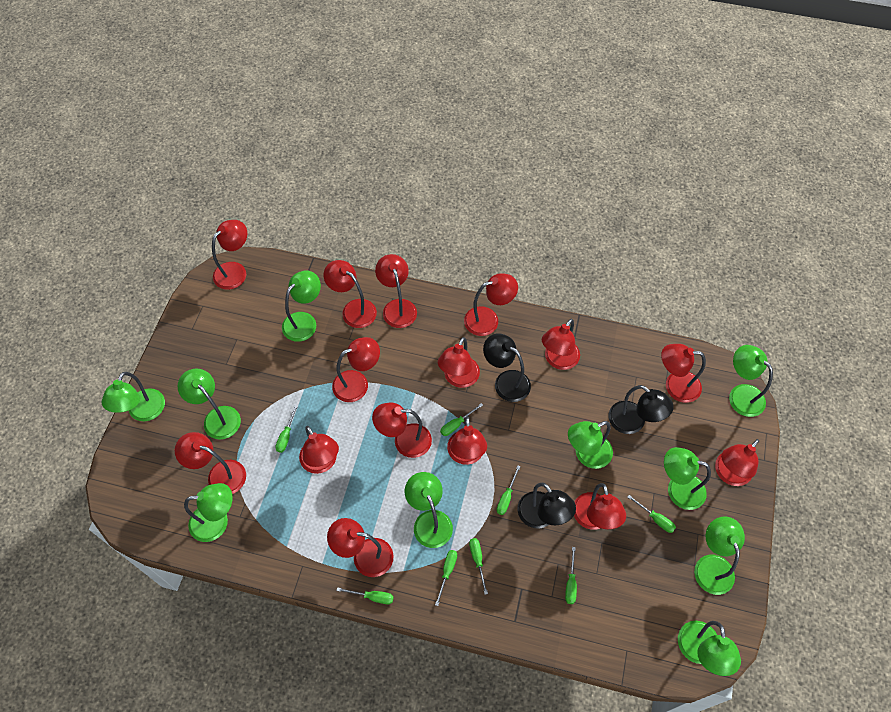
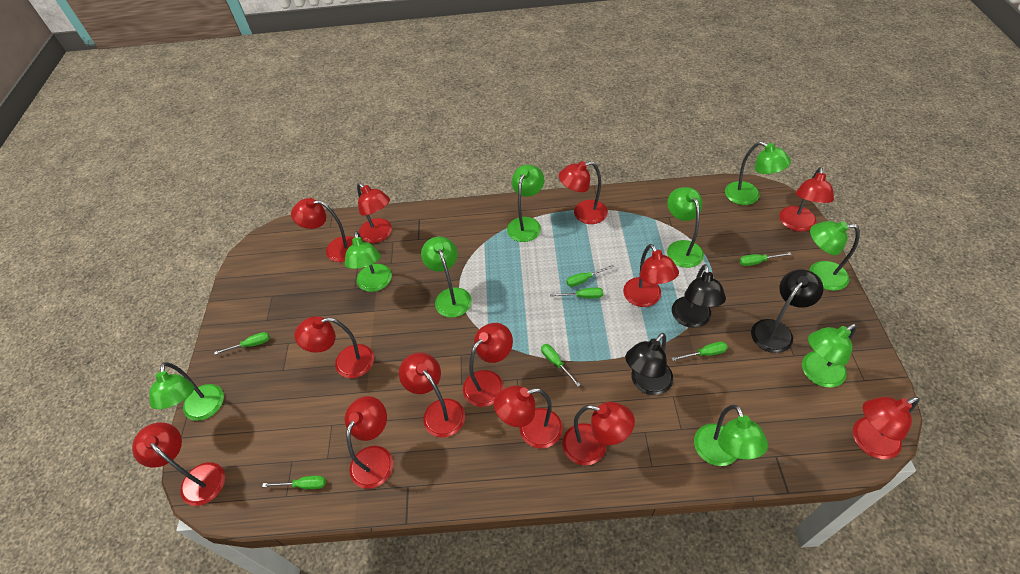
green lamp: 10 -> 9
green screwdriver: 8 -> 7
red lamp: 15 -> 13

